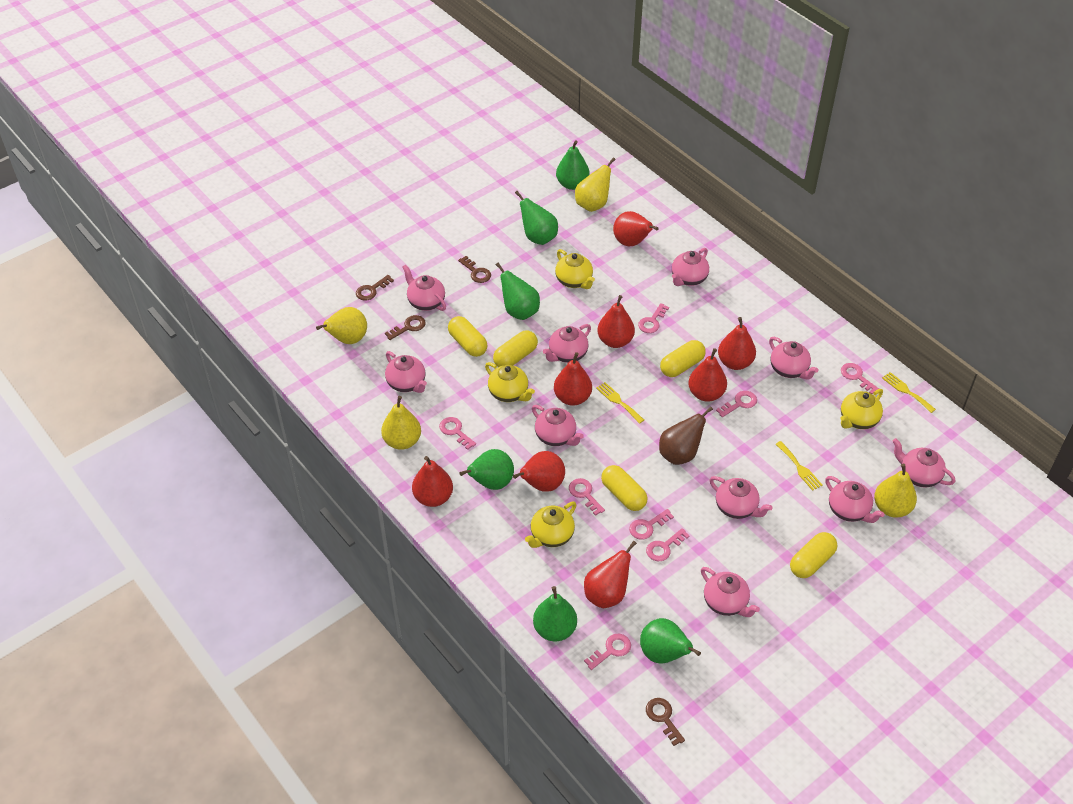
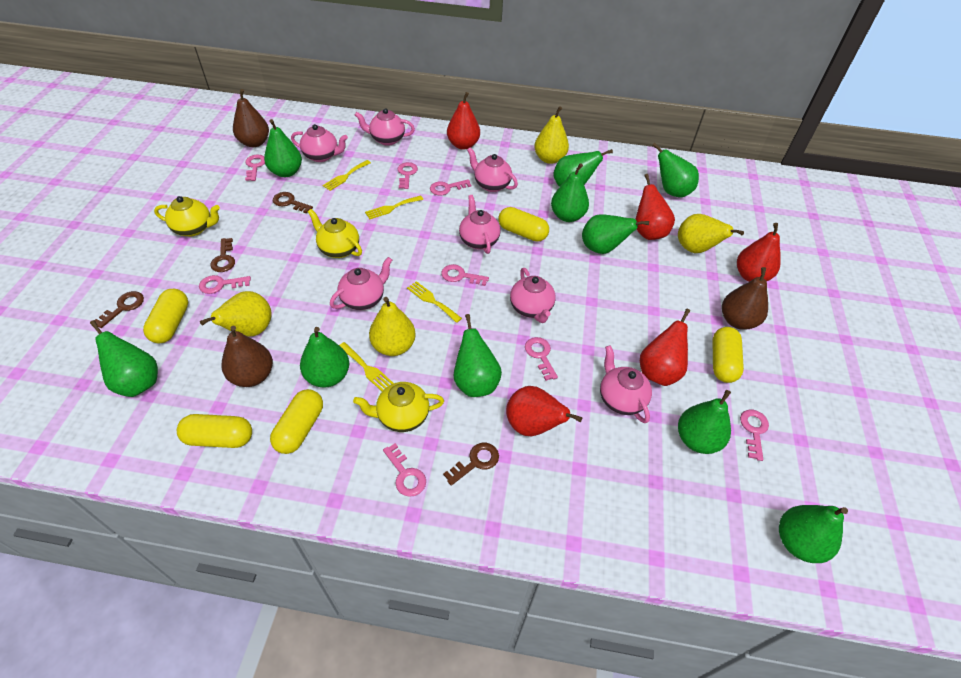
brown pear: 1 -> 3
green pear: 6 -> 10
pink teapot: 10 -> 7
red pear: 8 -> 5
yellow fork: 3 -> 4
yellow teapot: 4 -> 3

